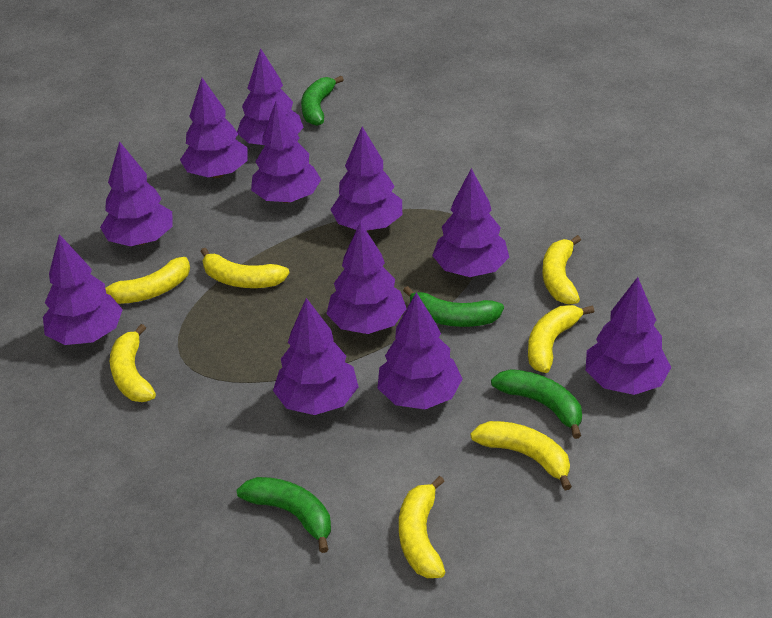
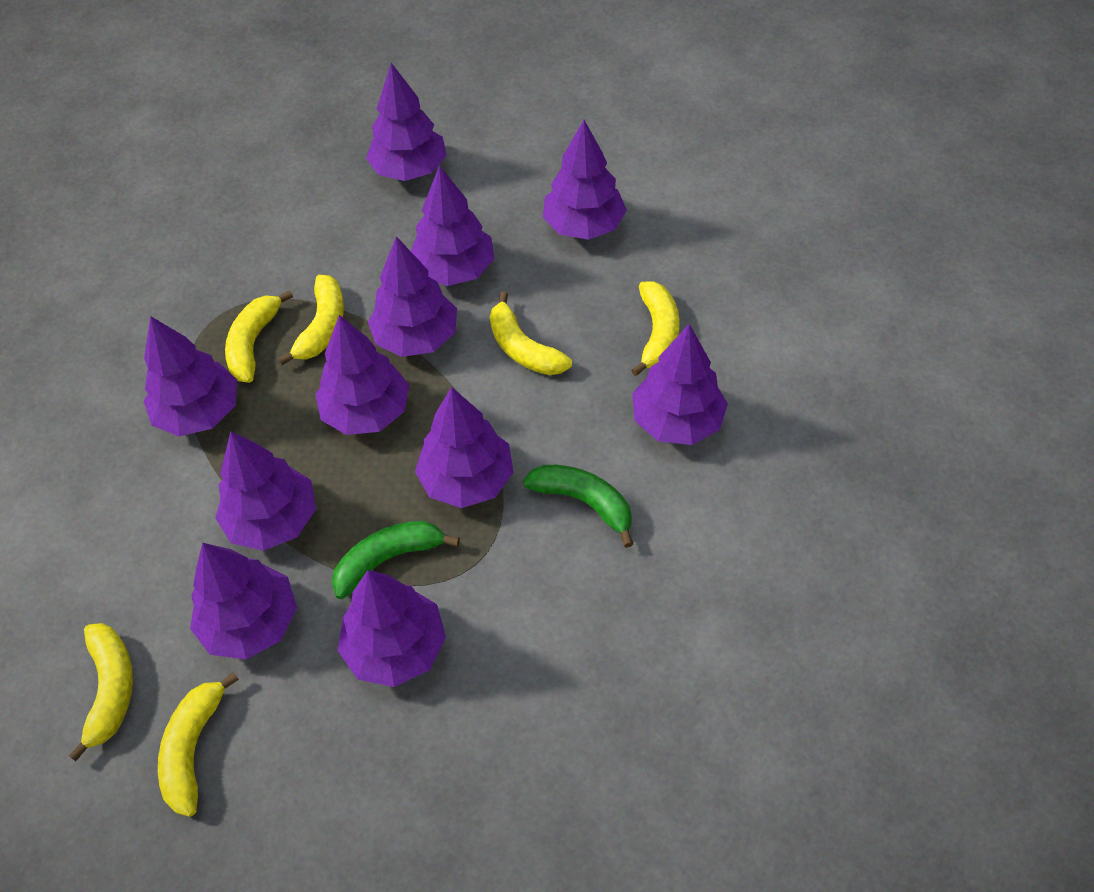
green banana: 4 -> 2
yellow banana: 7 -> 6

